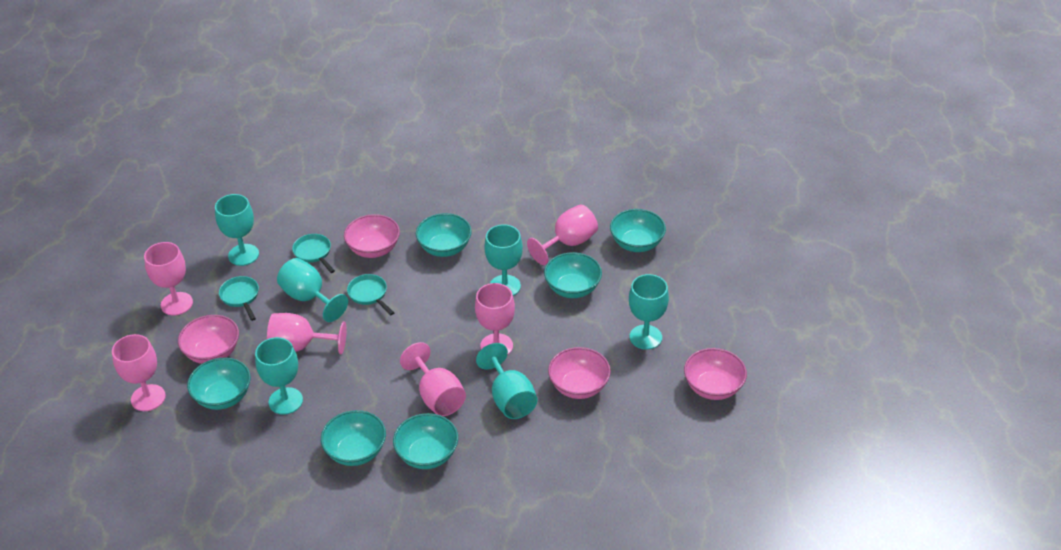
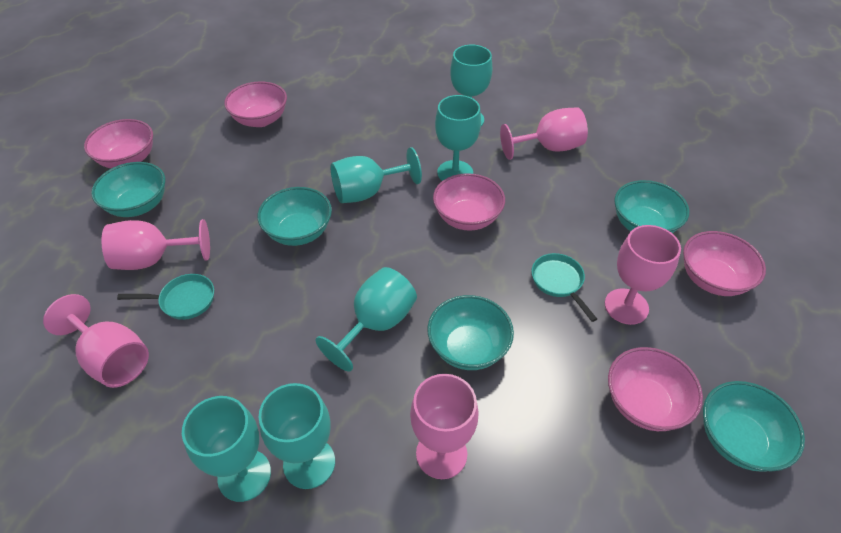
pink bowl: 4 -> 5
pink goblet: 6 -> 5
turquoise bowl: 6 -> 5
turquoise pan: 3 -> 2

